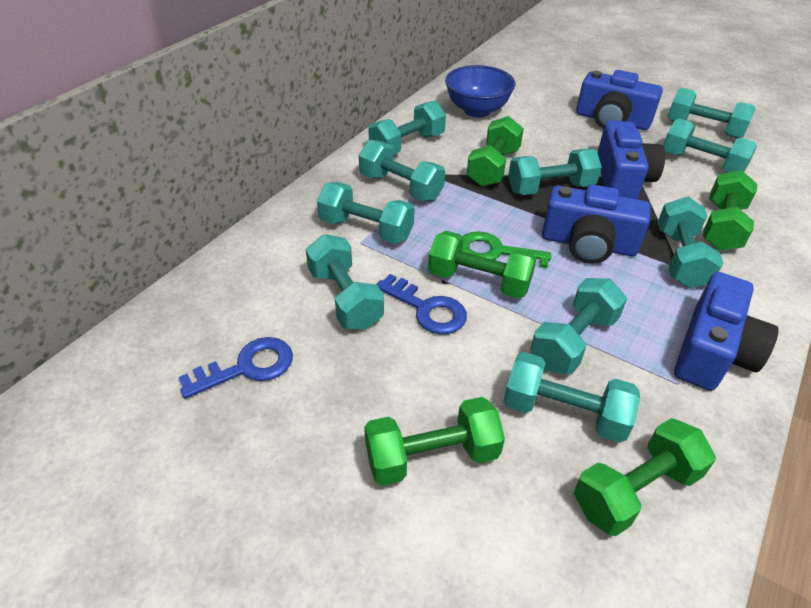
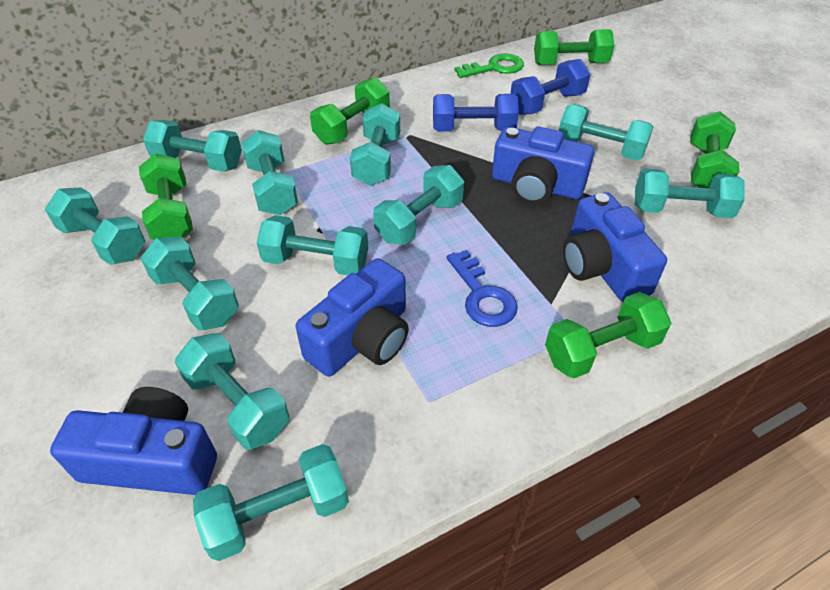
blue bowl: 1 -> 0
blue dumbbell: 0 -> 2
blue key: 2 -> 1
turquoise dumbbell: 10 -> 11

